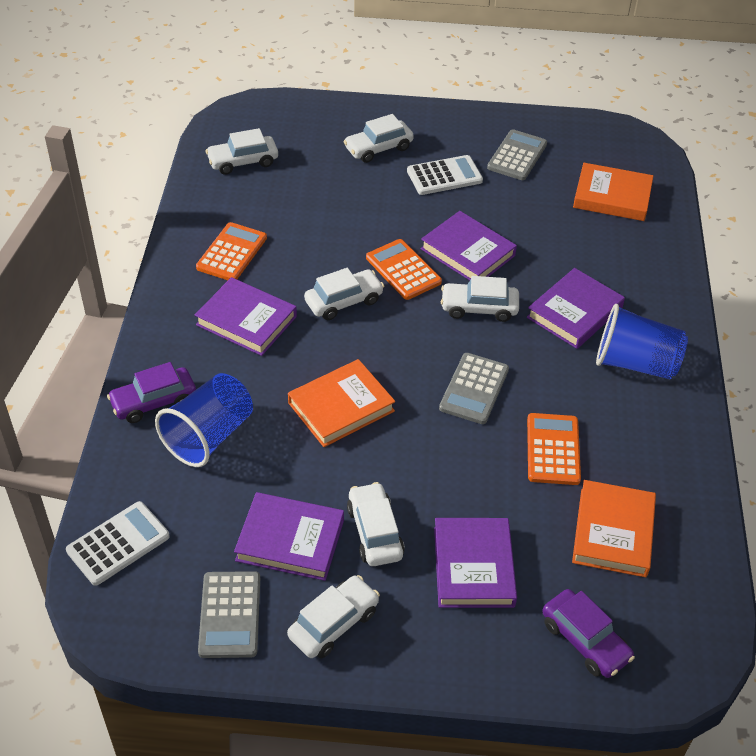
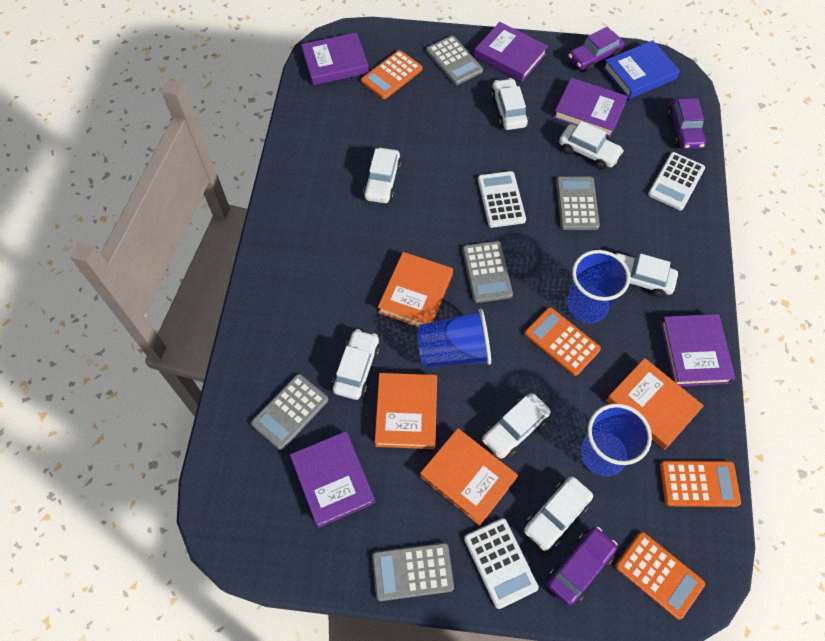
blue book: 0 -> 1
blue cup: 2 -> 3
grey calculator: 3 -> 5
orange book: 3 -> 4
orange calculator: 3 -> 4
purple car: 2 -> 3
white calculator: 2 -> 3
white car: 6 -> 7

